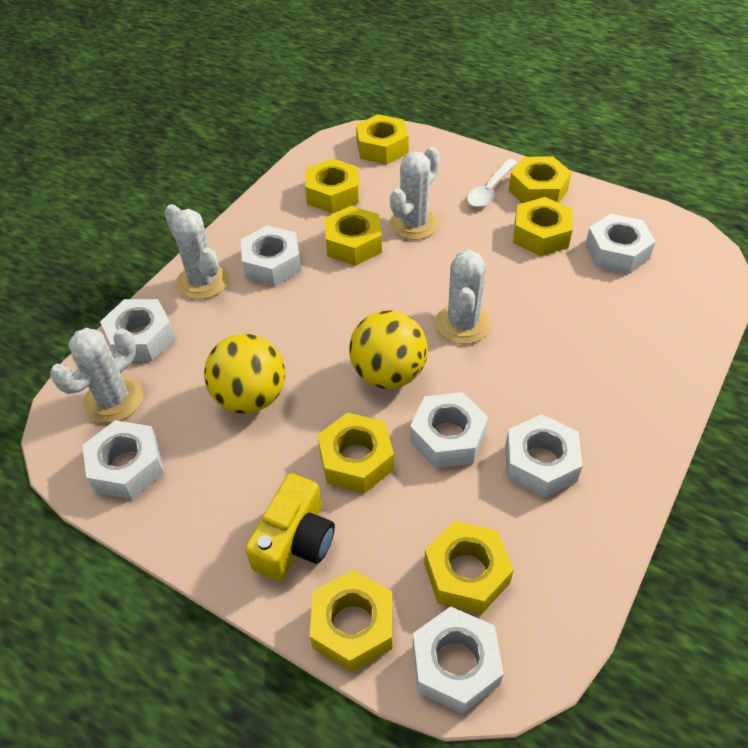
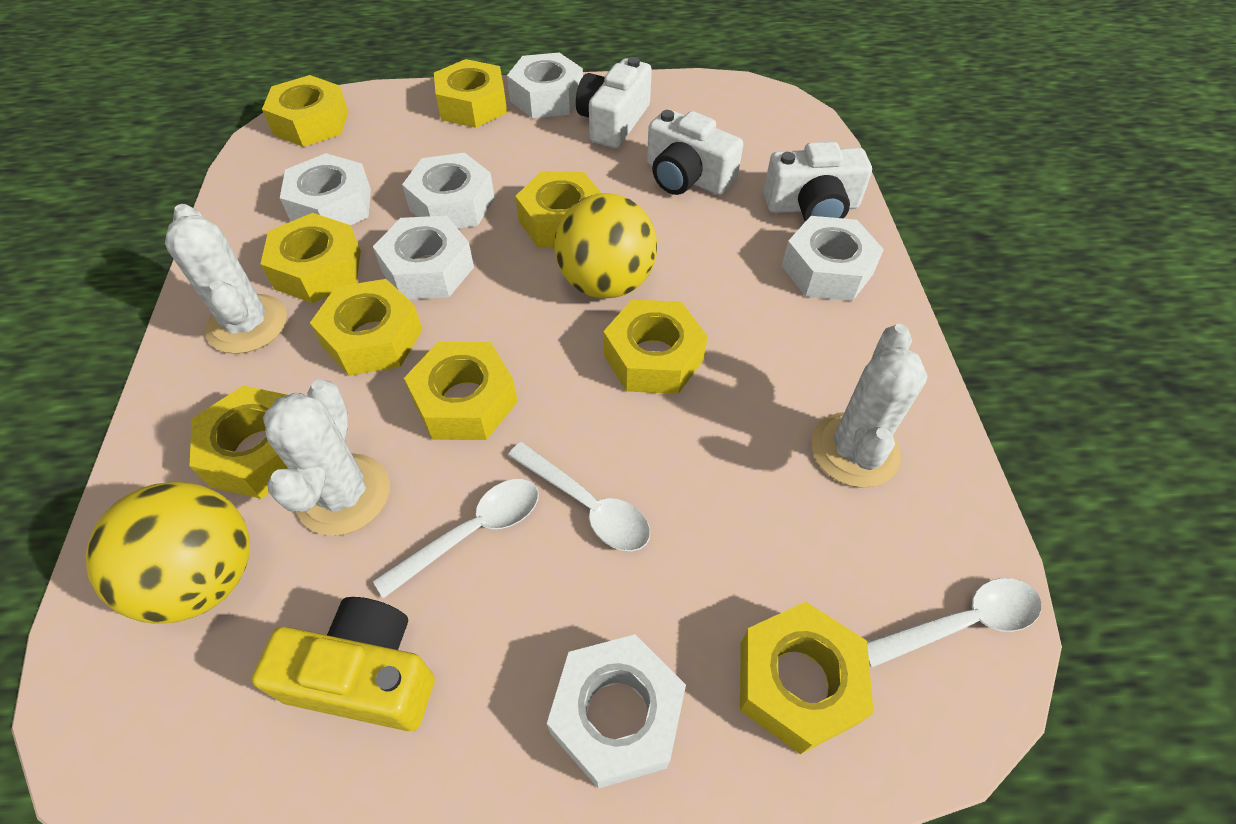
white cactus: 4 -> 3
white camera: 0 -> 3
white nut: 7 -> 6
white spoon: 1 -> 3
yellow nut: 8 -> 9

